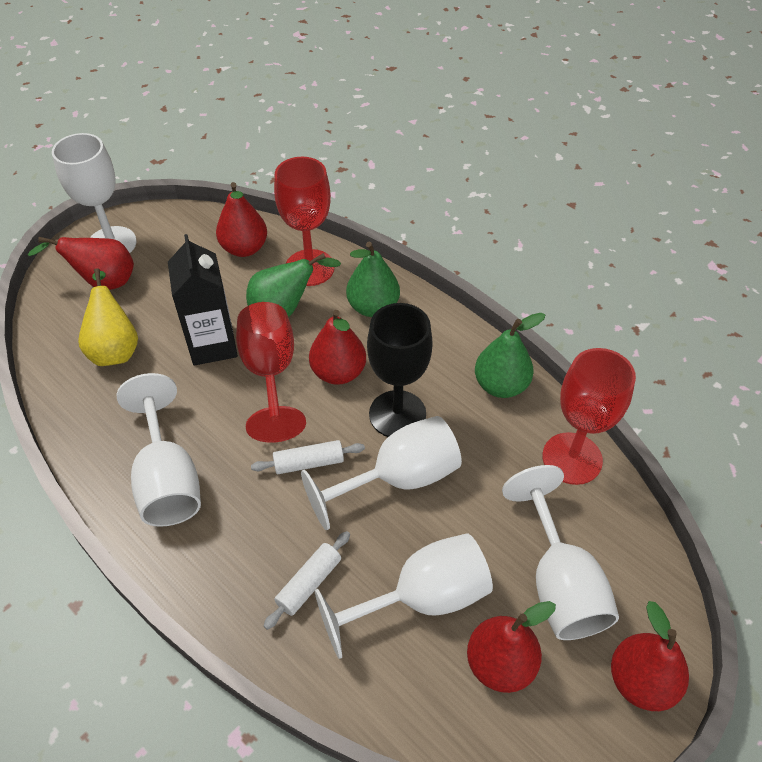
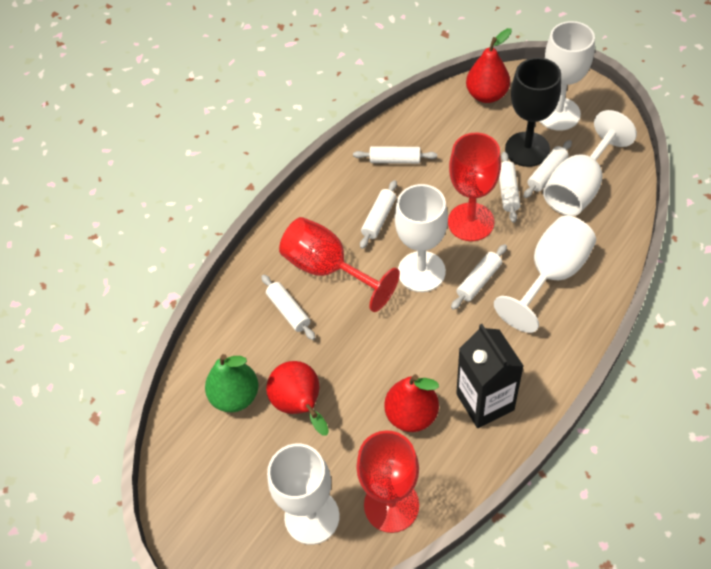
green pear: 3 -> 1
red pear: 5 -> 3
white rolling pin: 2 -> 6
yellow pear: 1 -> 0

